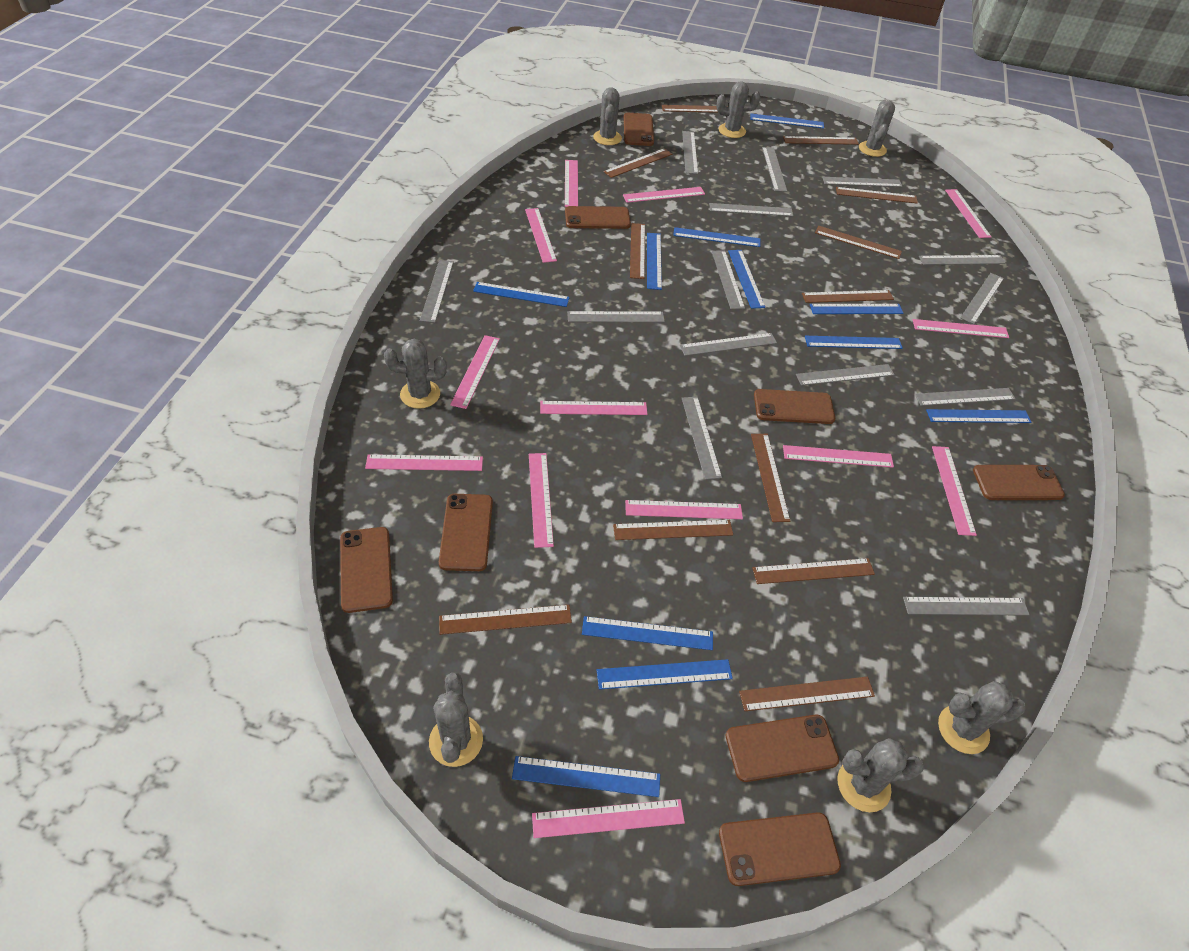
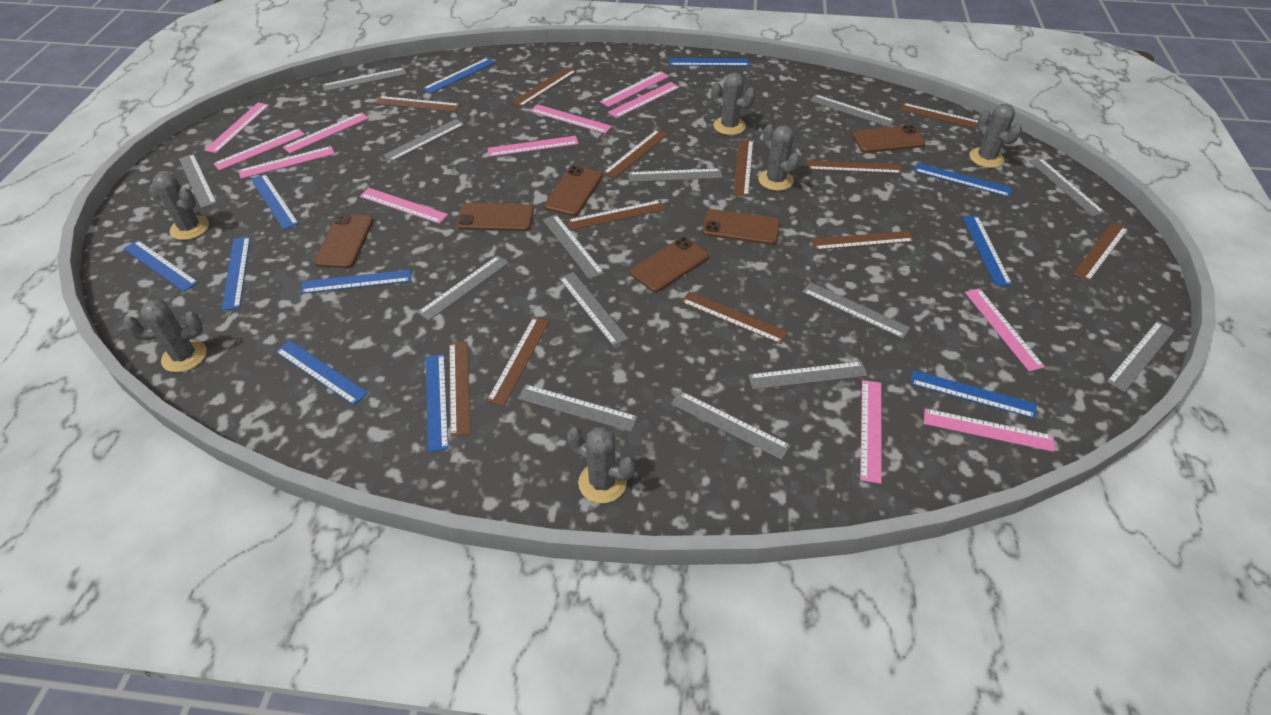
brown phone: 8 -> 6
grey cactus: 7 -> 6
pink ruler: 13 -> 12

